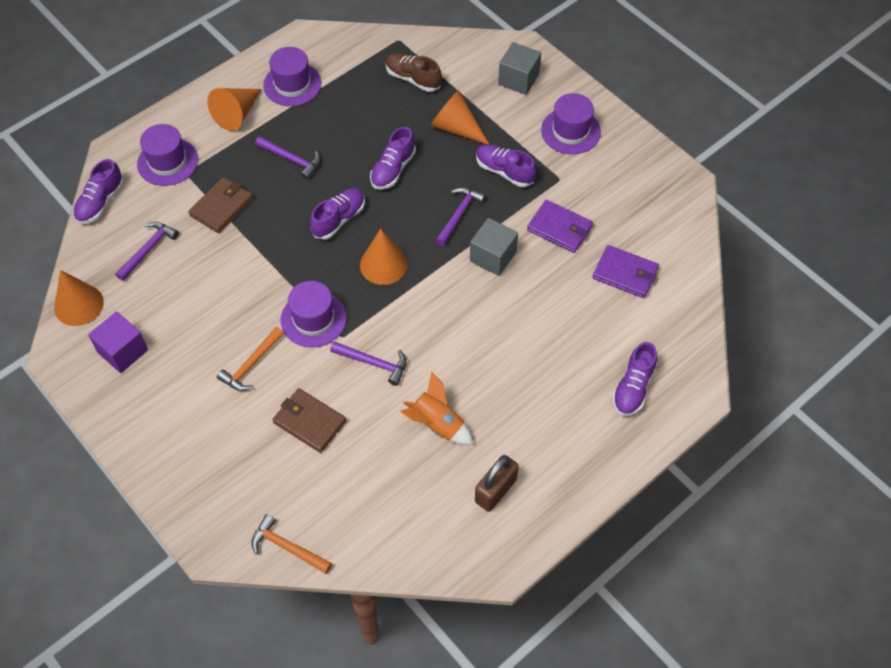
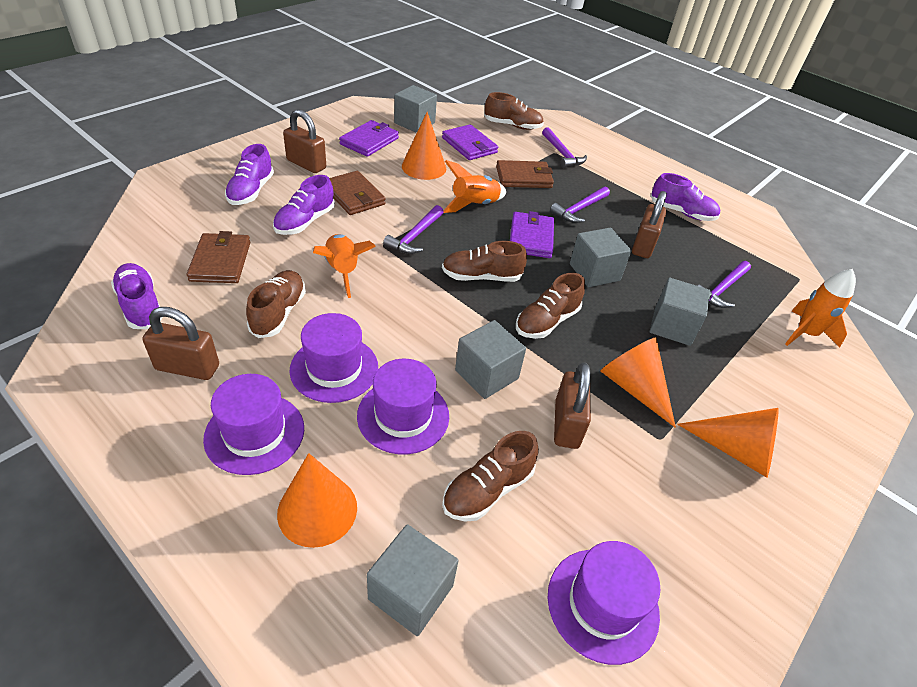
brown padlock: 1 -> 4
brown shoe: 1 -> 5
brown wallet: 2 -> 3
grey cube: 2 -> 5
orange hammer: 2 -> 0
orange rocket: 1 -> 3
purple cube: 1 -> 0
purple shoe: 5 -> 4
purple wallet: 2 -> 3

